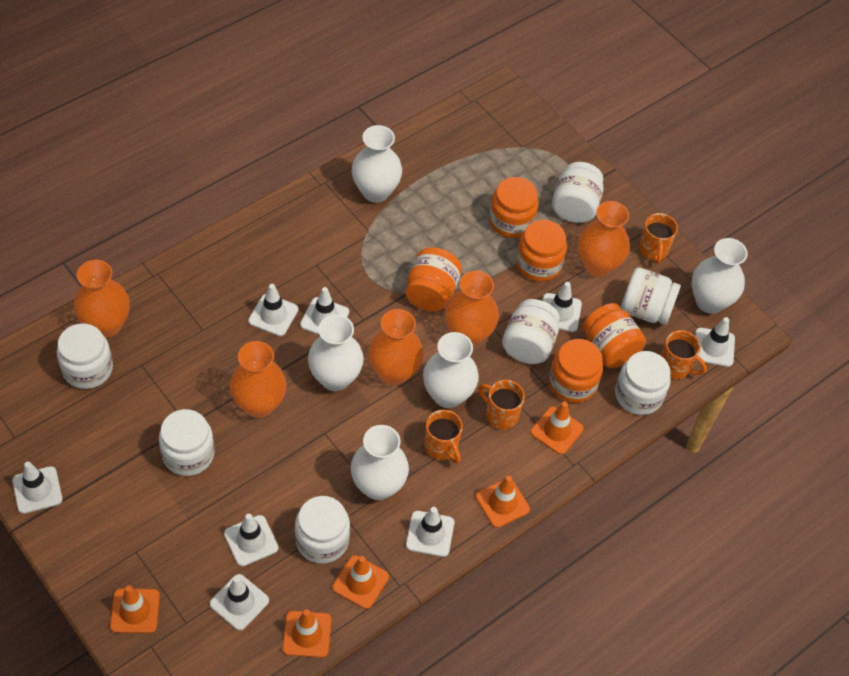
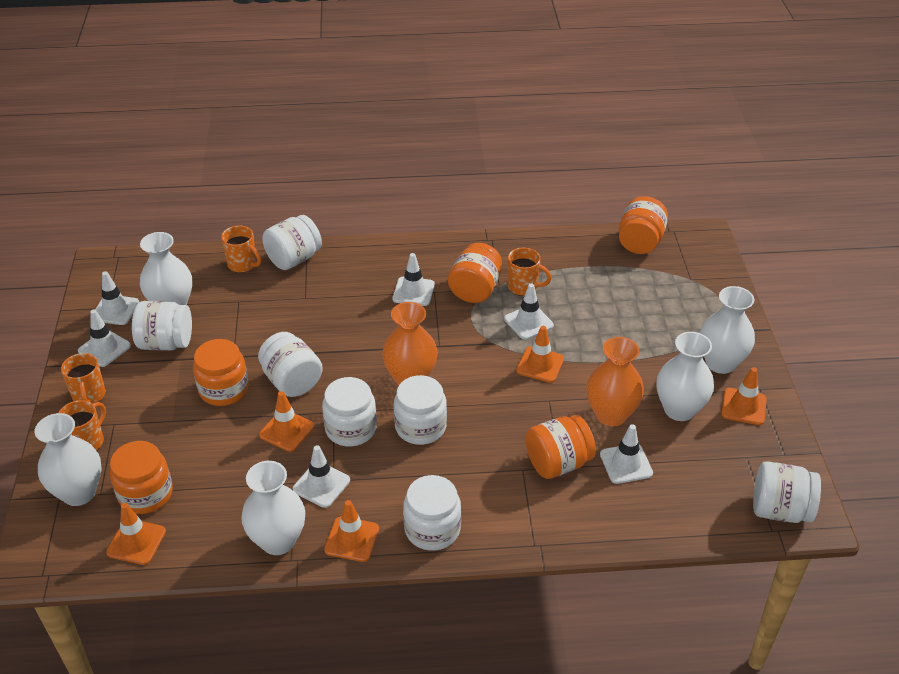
orange vase: 5 -> 2
white traffic cone: 8 -> 6

